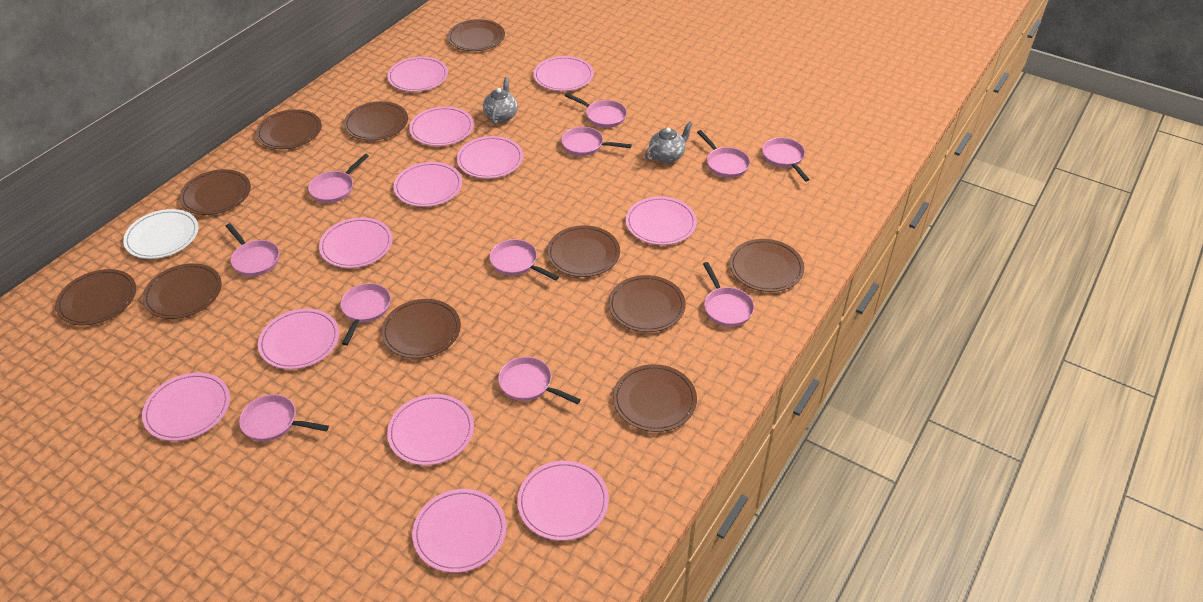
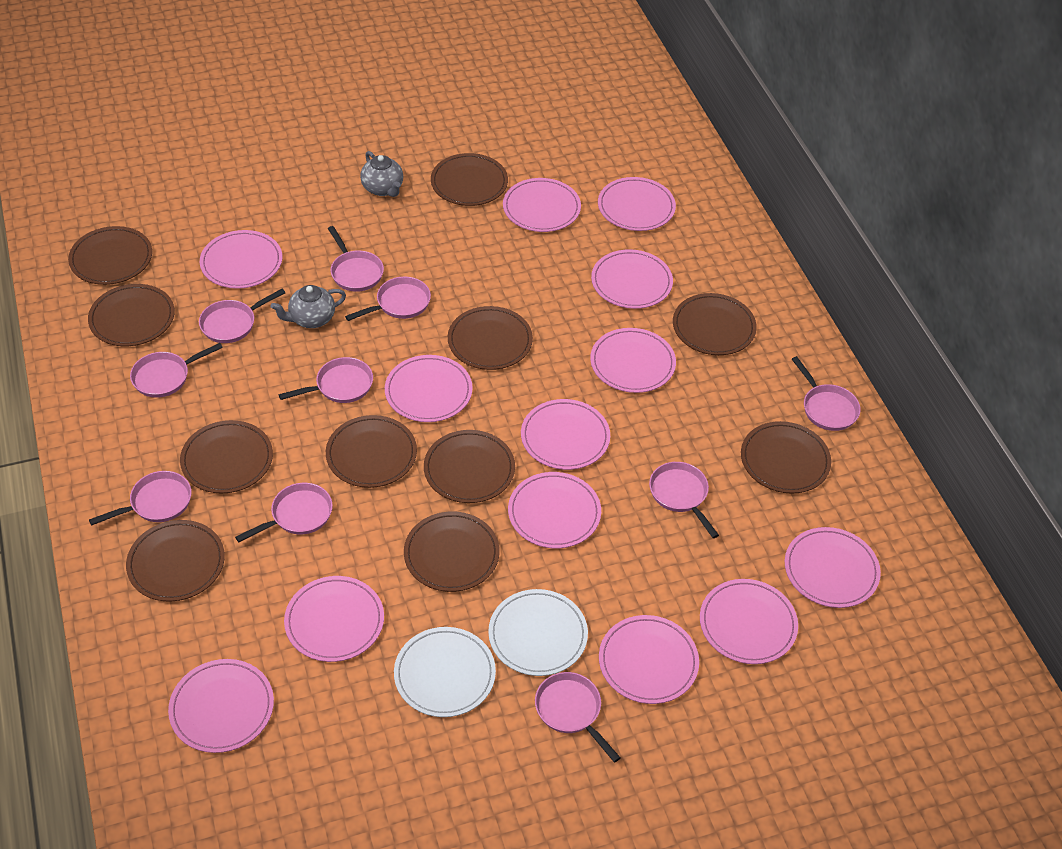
pink pan: 11 -> 10
pink plate: 12 -> 13
white plate: 1 -> 2

